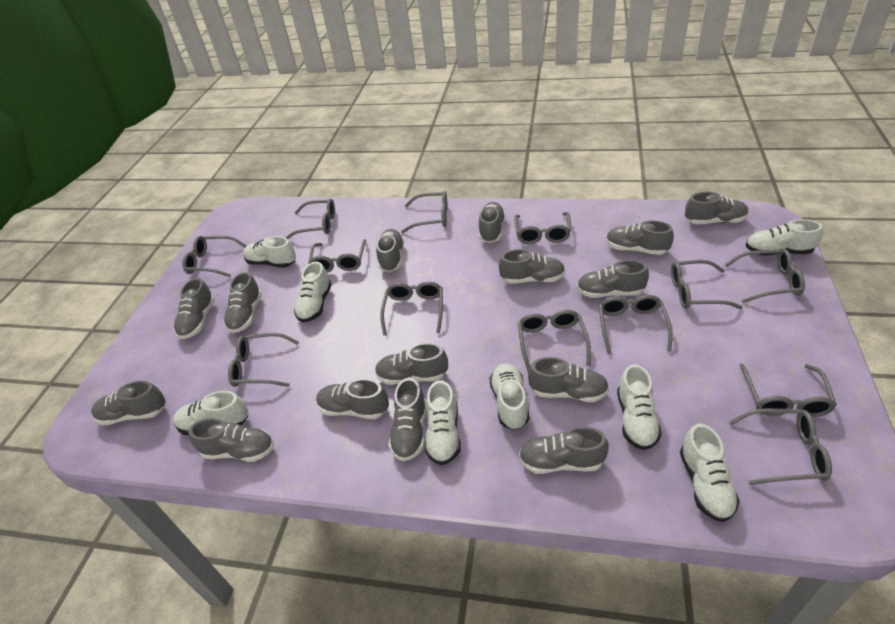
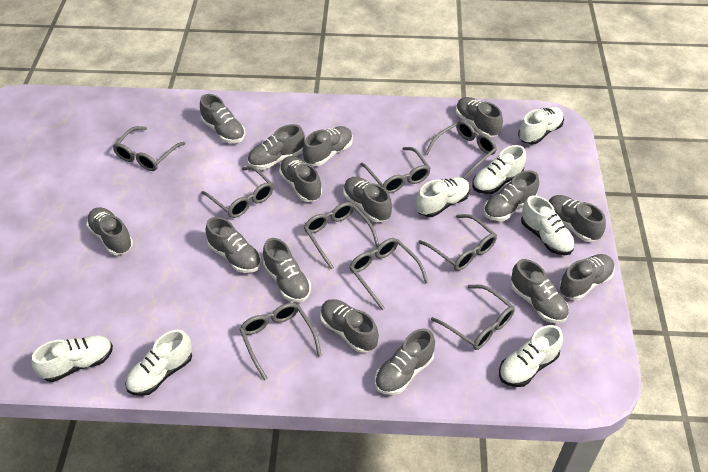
grey glasses: 13 -> 9
white shoe: 8 -> 7

